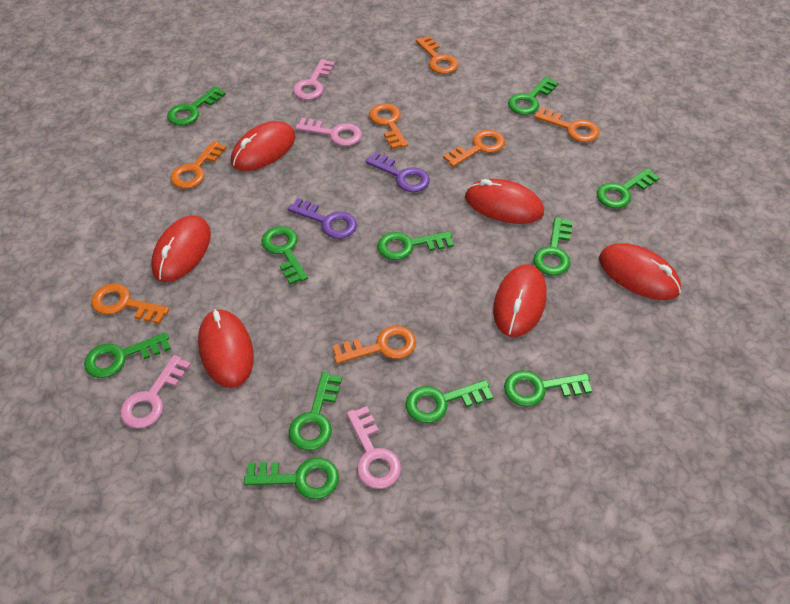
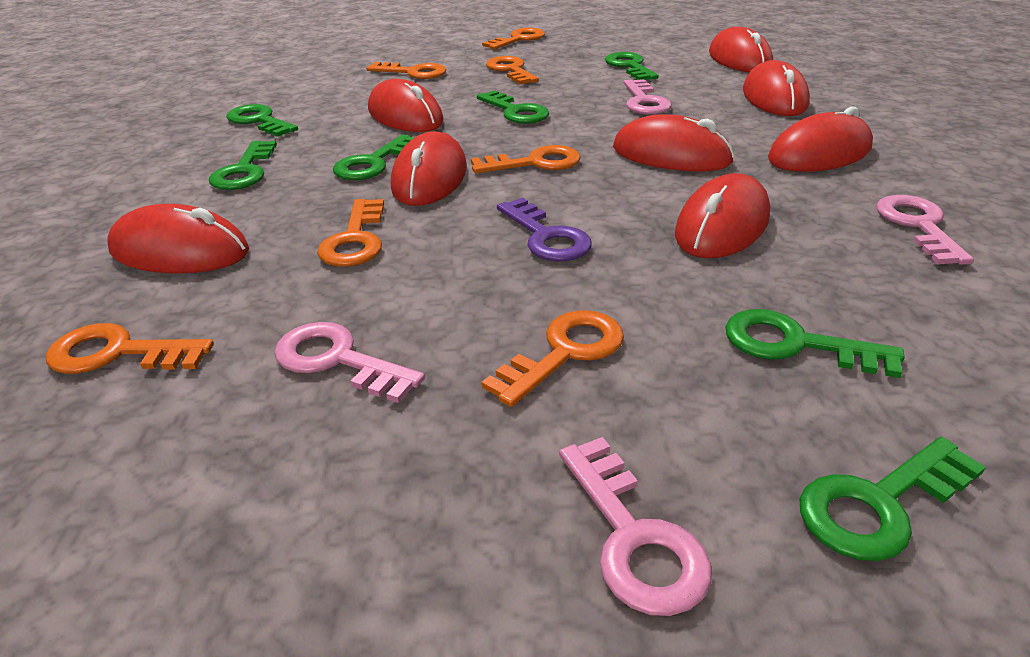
green key: 11 -> 7
purple key: 2 -> 1
red mouse: 6 -> 8

